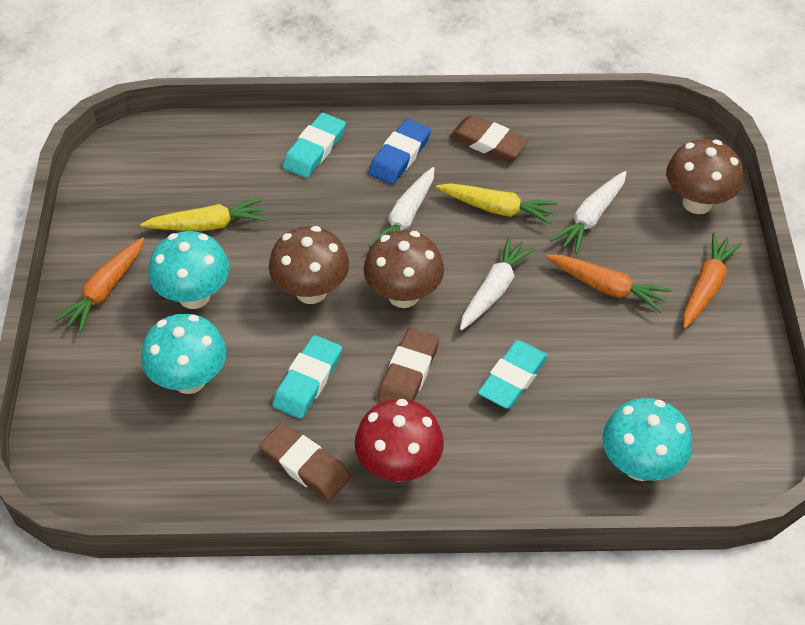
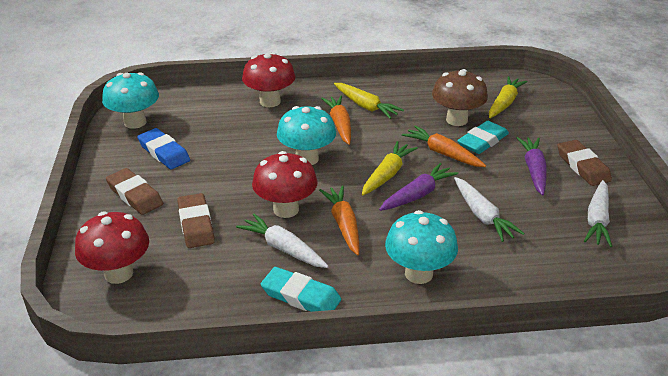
brown mushroom: 3 -> 1
purple carrot: 0 -> 2
red mushroom: 1 -> 3
turquoise eraser: 3 -> 2
yellow carrot: 2 -> 3

